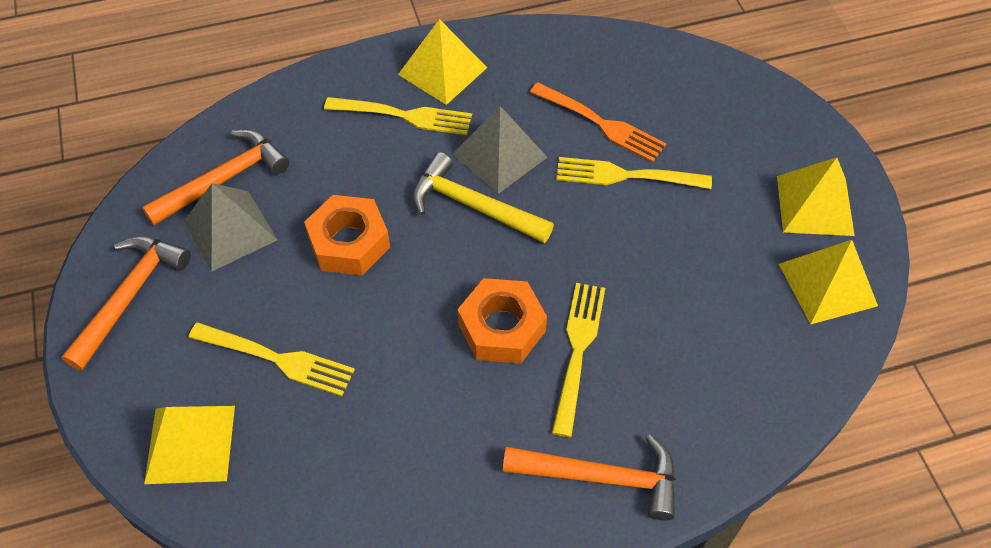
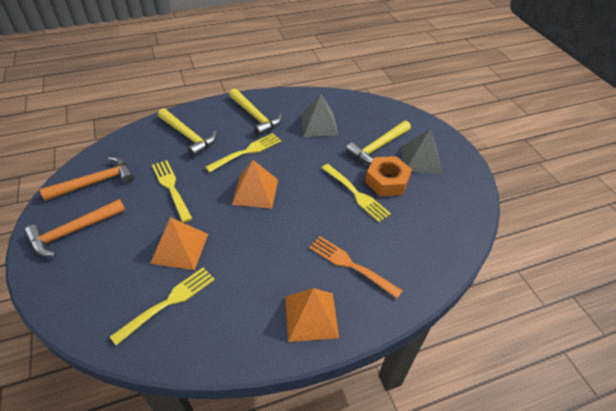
orange hammer: 3 -> 2
orange nut: 2 -> 1
orange pyramid: 0 -> 3
yellow hammer: 1 -> 3
yellow pyramid: 4 -> 0

